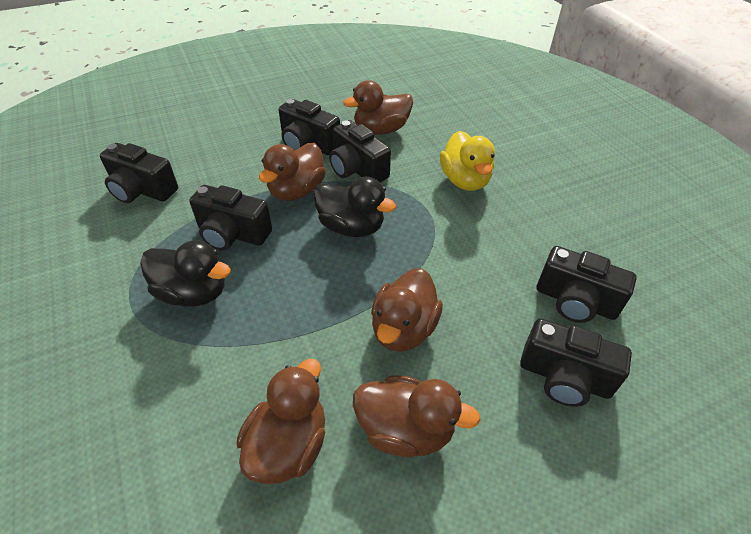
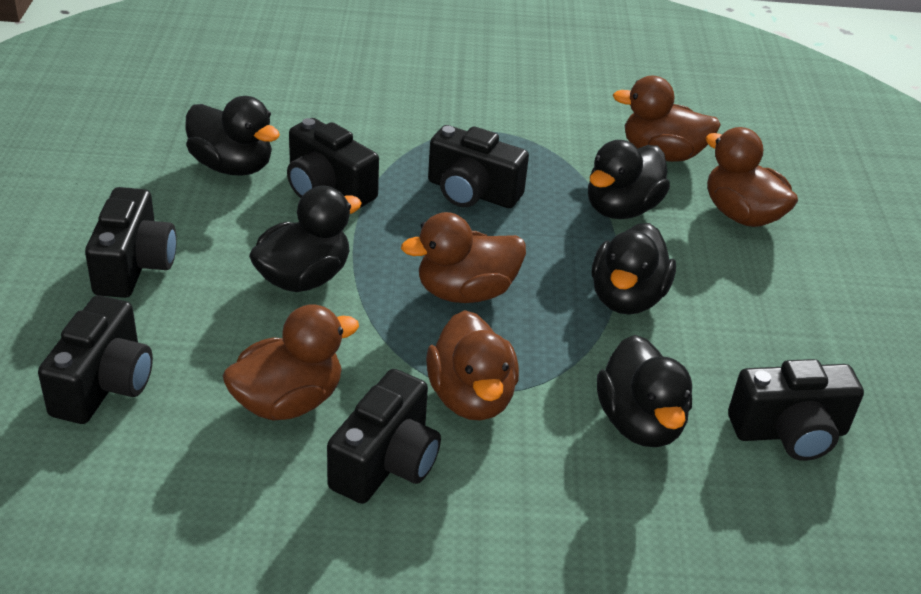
black duck: 2 -> 5
yellow duck: 1 -> 0

